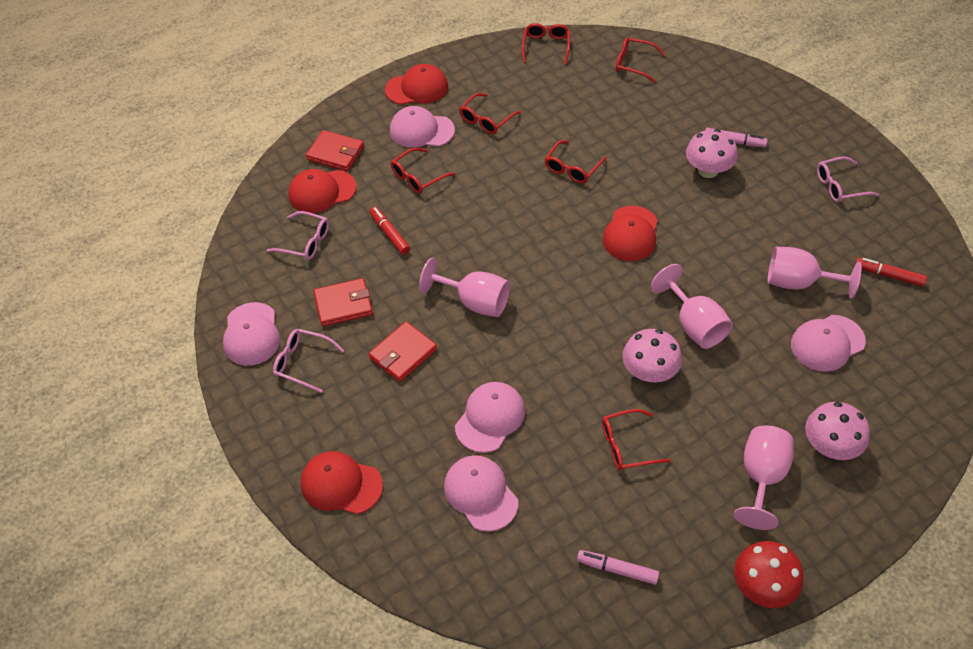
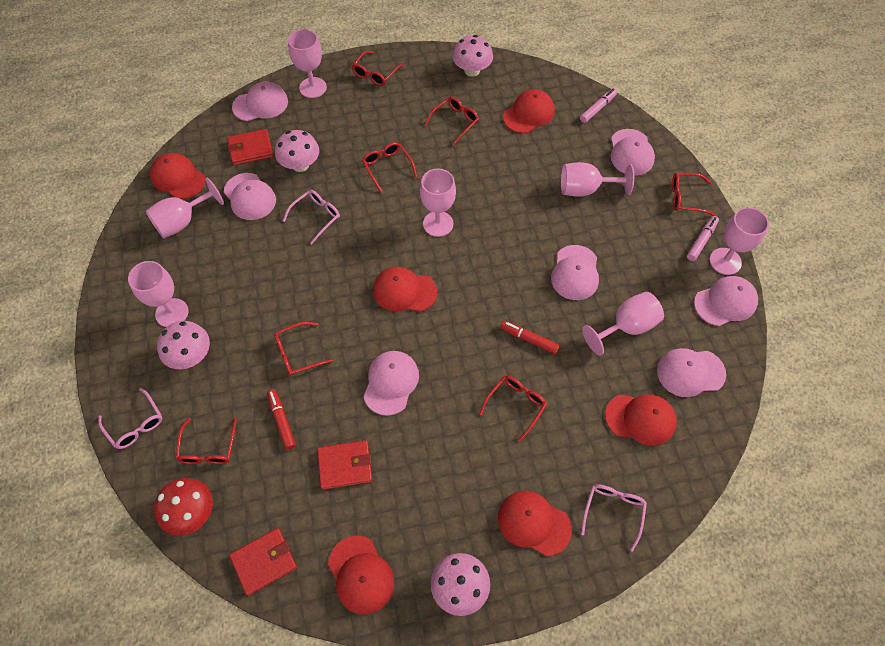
pink cap: 5 -> 7
pink goblet: 4 -> 7
pink mushroom: 3 -> 4
red cap: 4 -> 6
red glasses: 6 -> 7

